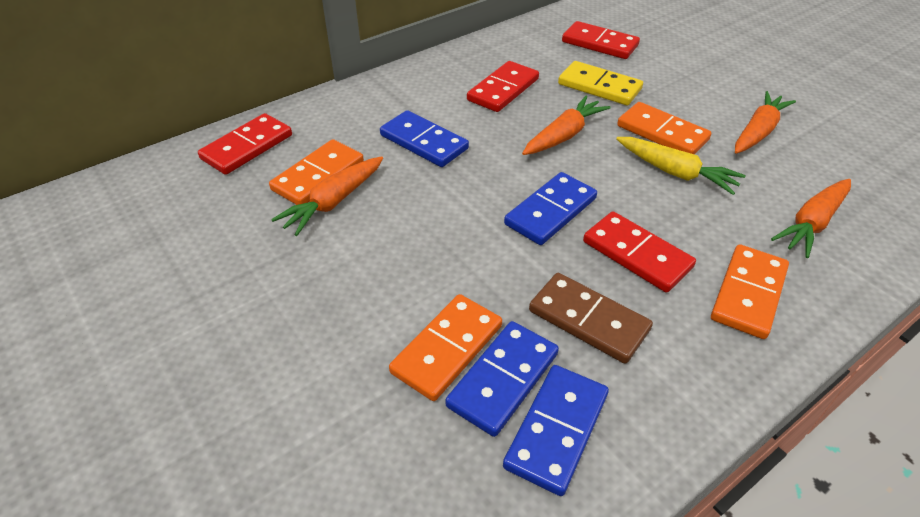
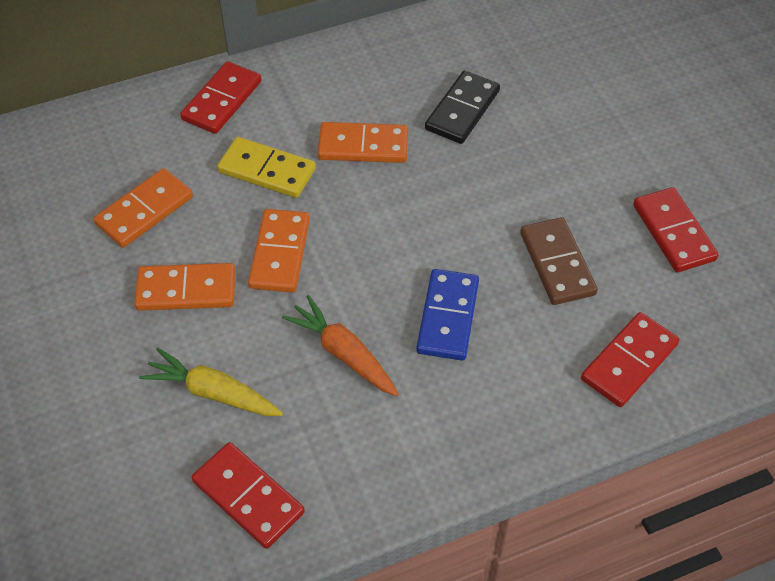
black domino: 0 -> 1
blue domino: 4 -> 1
orange carrot: 4 -> 1

